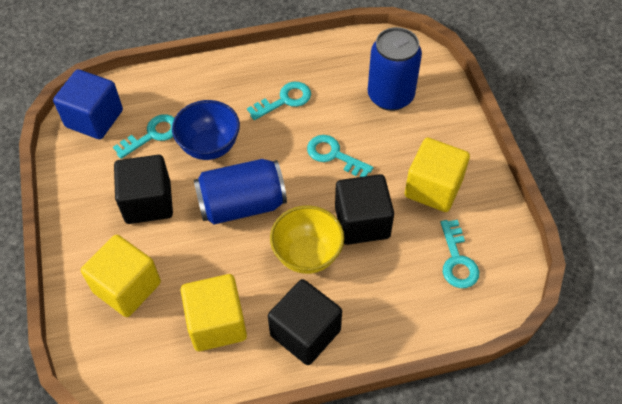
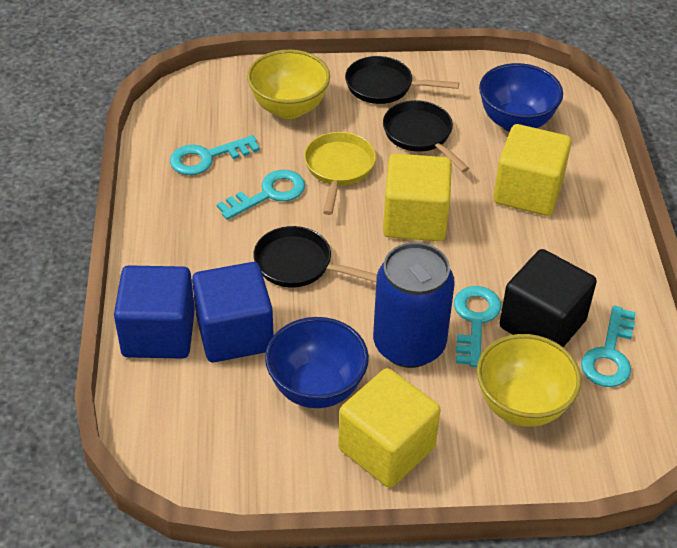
black cube: 3 -> 1
black pan: 0 -> 3
blue bowl: 1 -> 2
blue can: 2 -> 1
blue cube: 1 -> 2
yellow bowl: 1 -> 2
yellow pan: 0 -> 1

